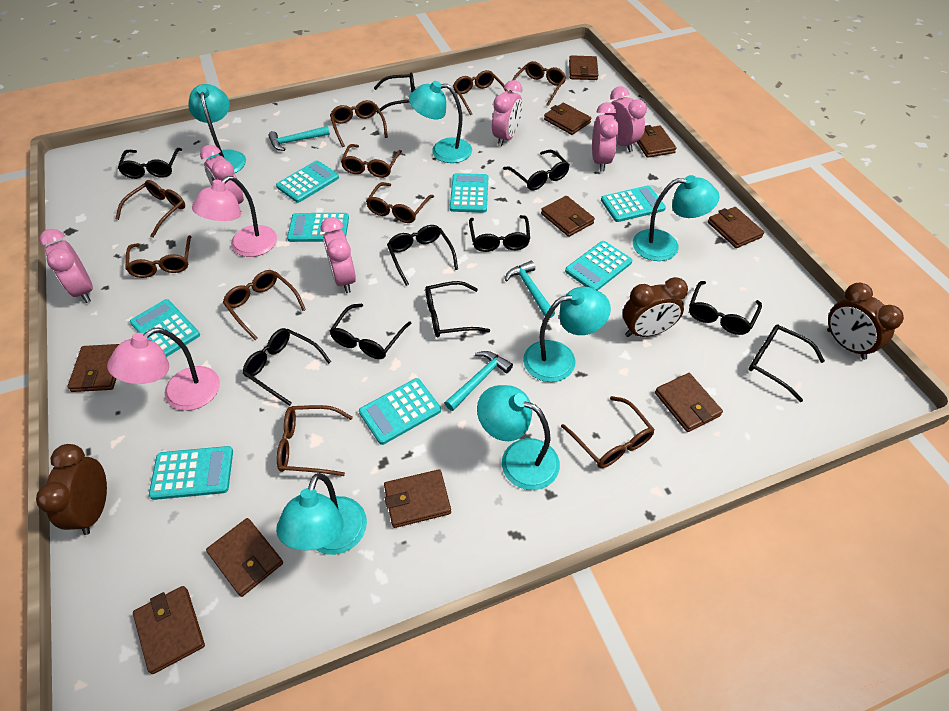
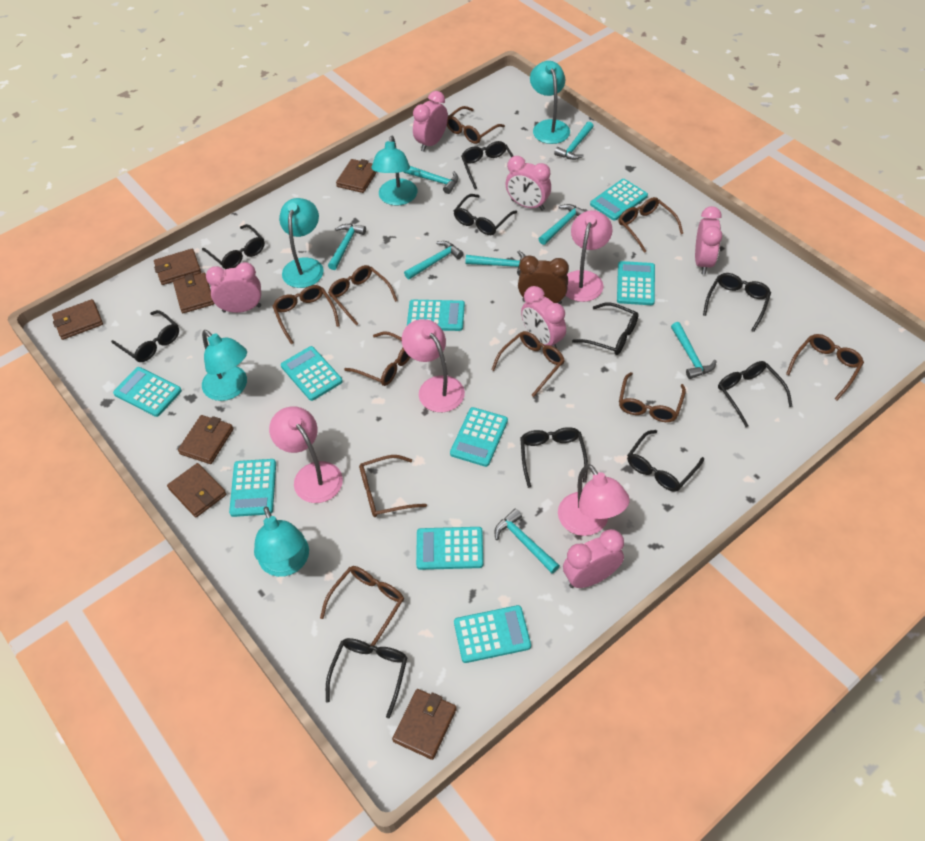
brown clock: 3 -> 1
brown wallet: 10 -> 7
pink lamp: 2 -> 4
turquoise calculator: 8 -> 9
turquoise hammer: 3 -> 8
turquoise lamp: 6 -> 5

